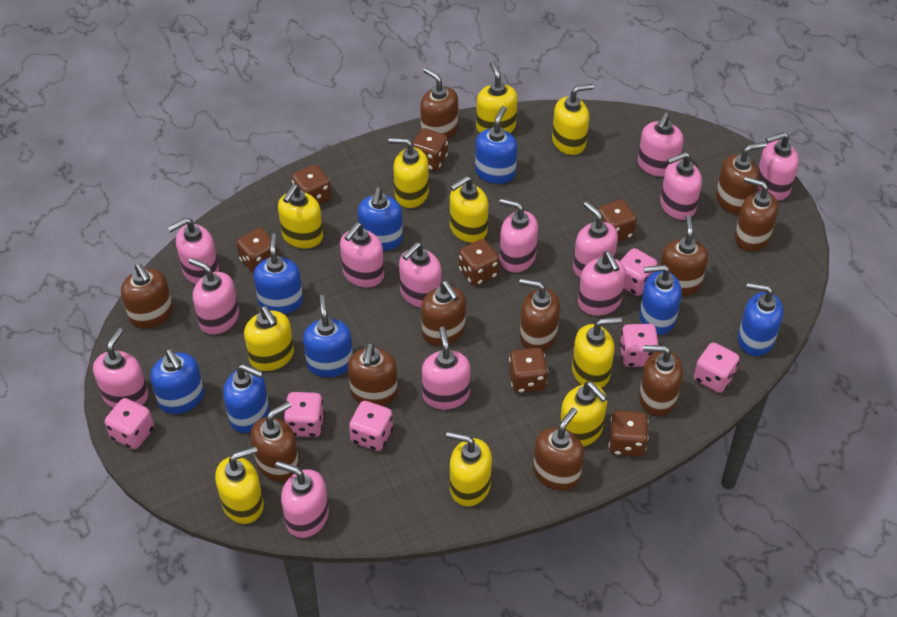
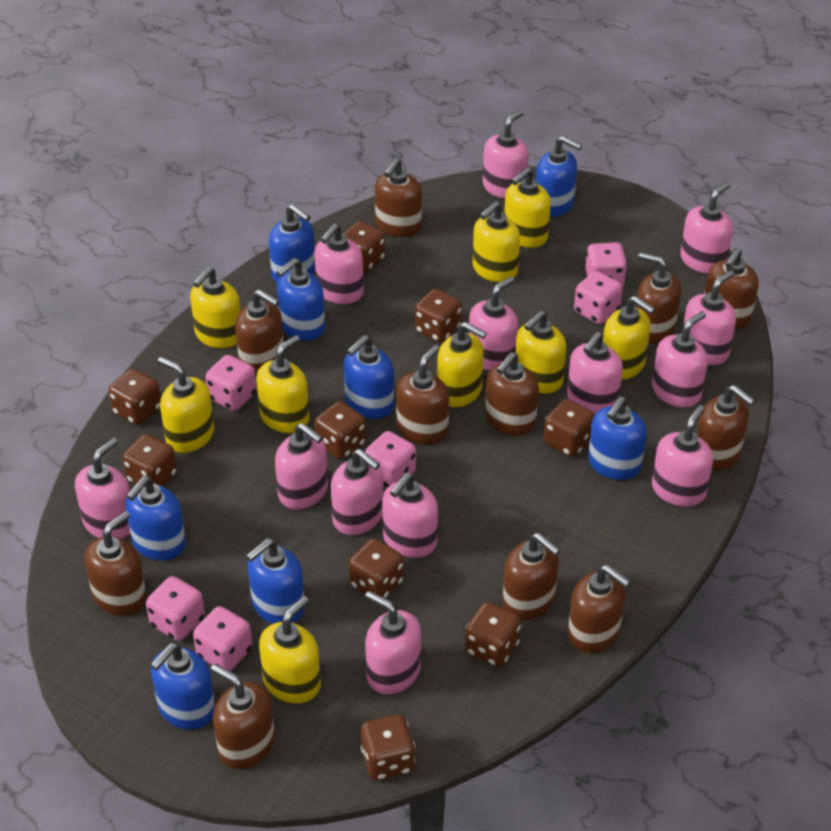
brown dice: 7 -> 9
yellow soap dispenser: 10 -> 9

